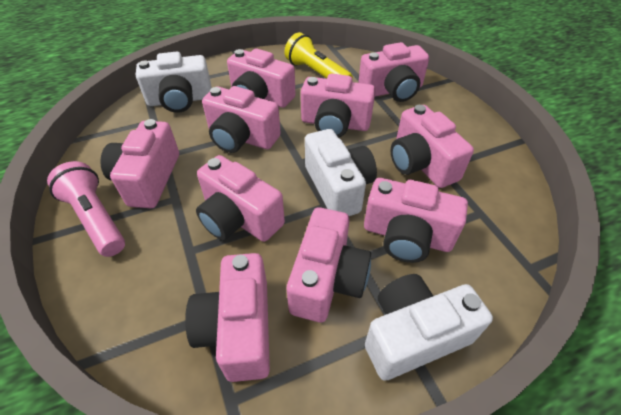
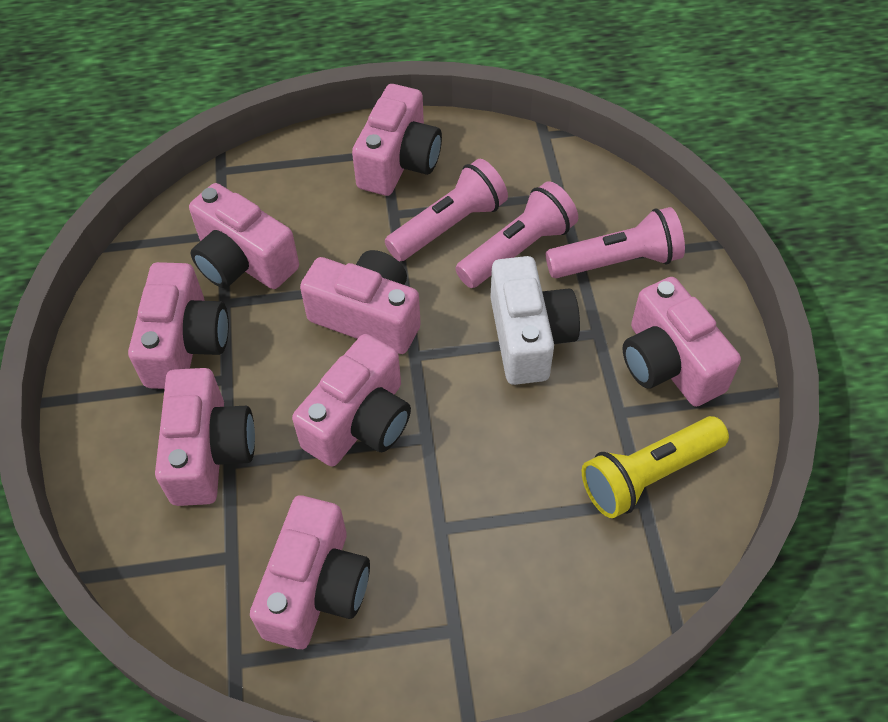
pink camera: 10 -> 8
pink flashlight: 1 -> 3
white camera: 3 -> 1

